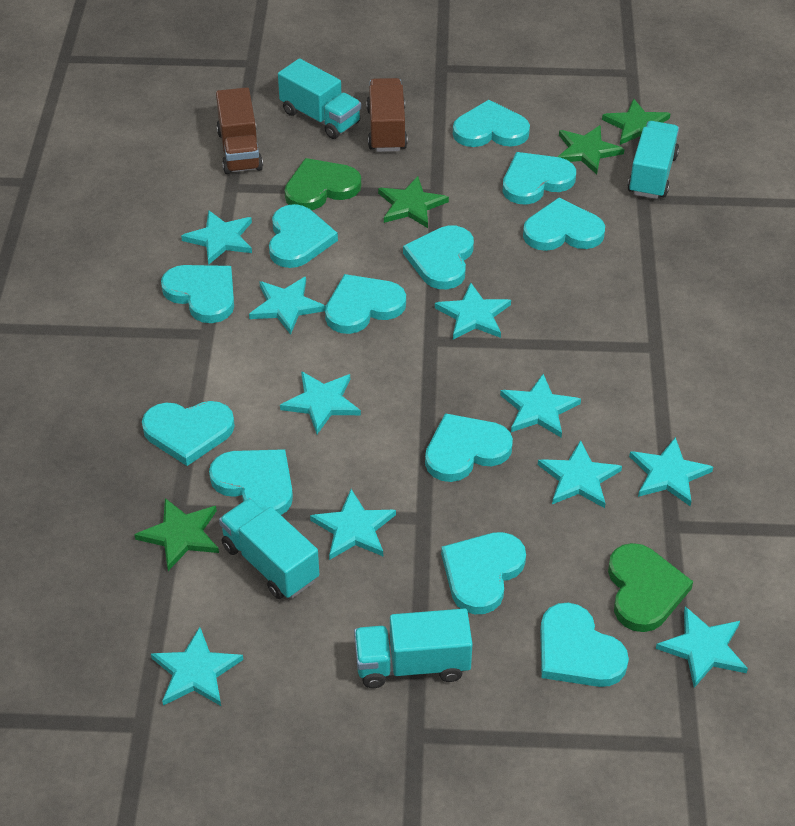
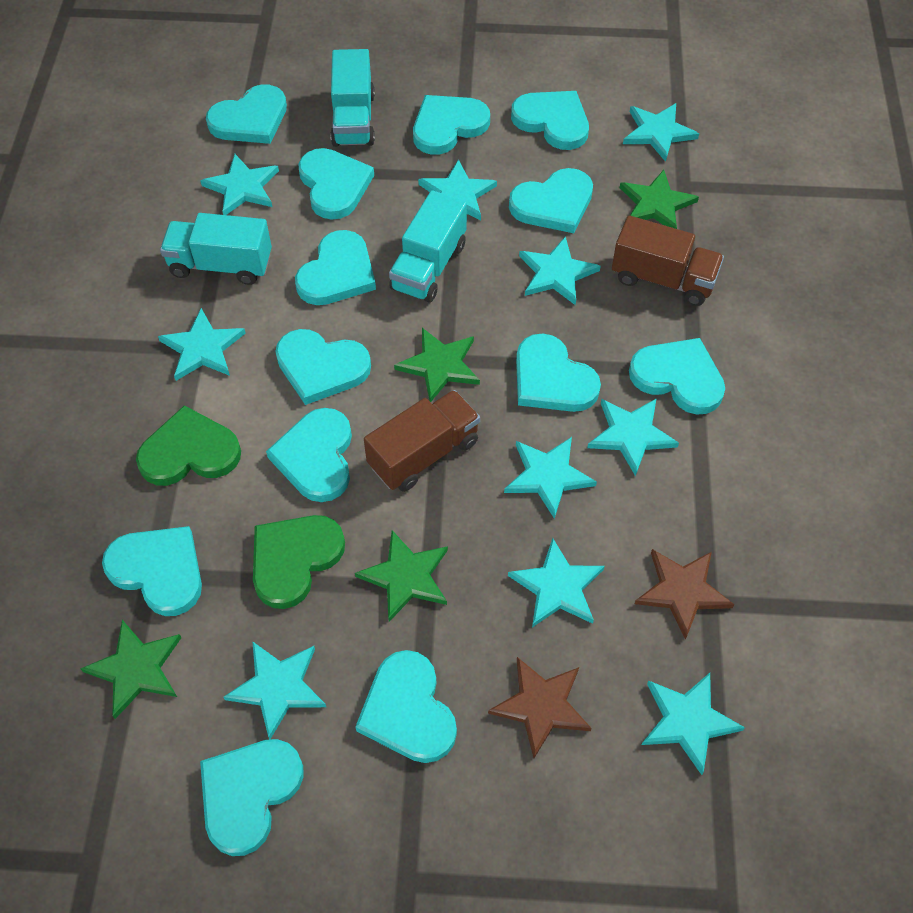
brown star: 0 -> 2
turquoise heart: 12 -> 13
turquoise truck: 4 -> 3

